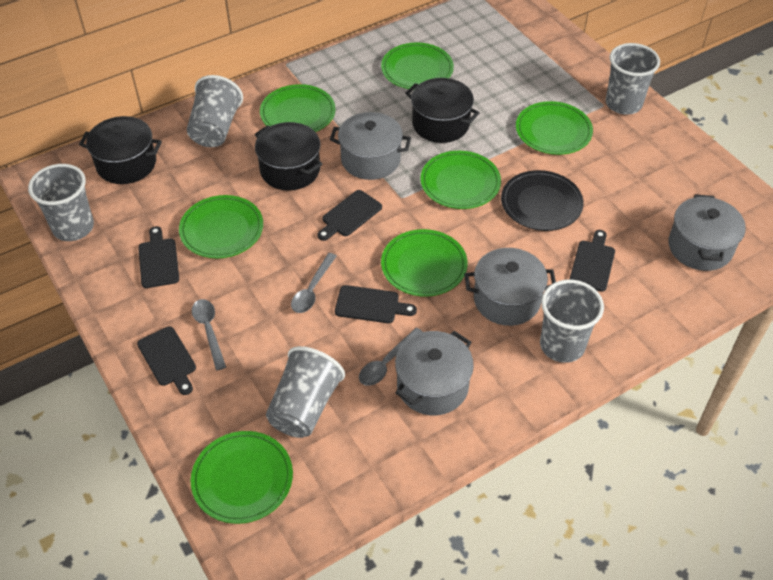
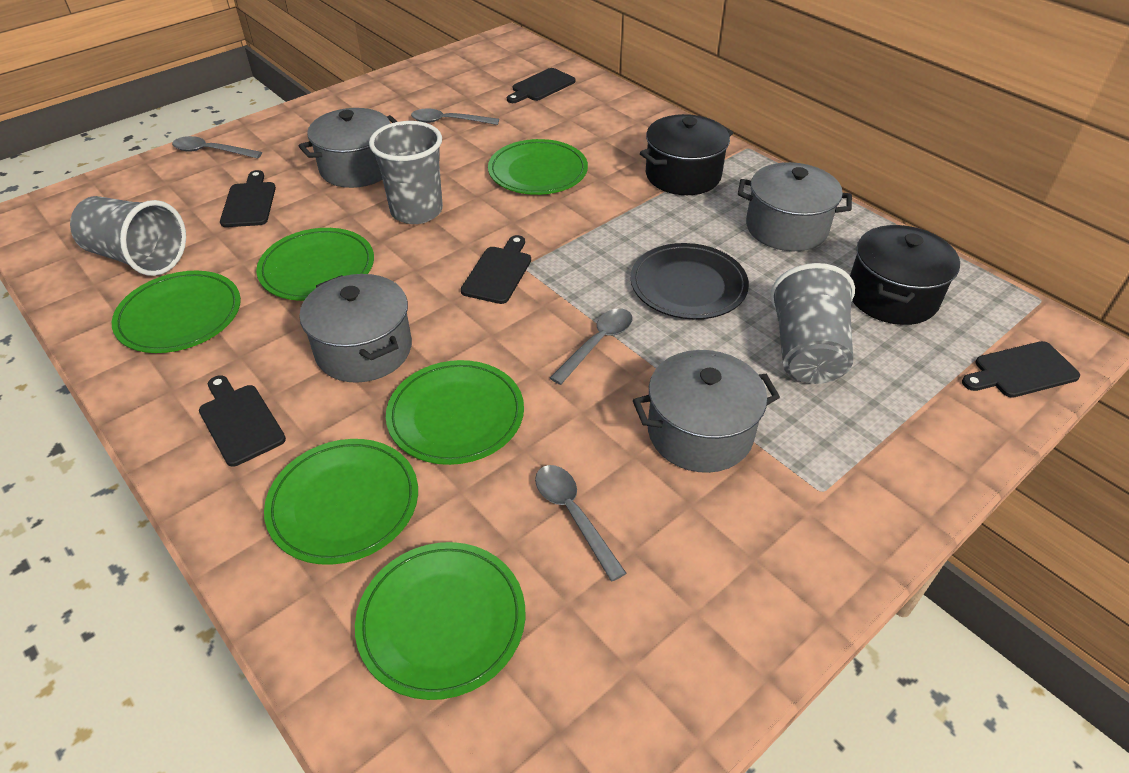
black pot: 3 -> 2
green plate: 7 -> 6
grey cup: 5 -> 3
grey spoon: 3 -> 4

